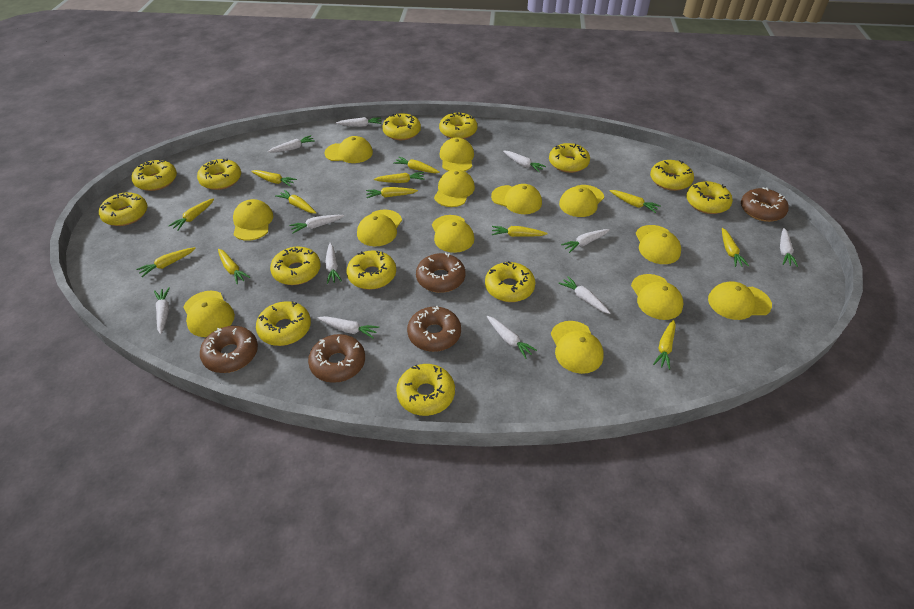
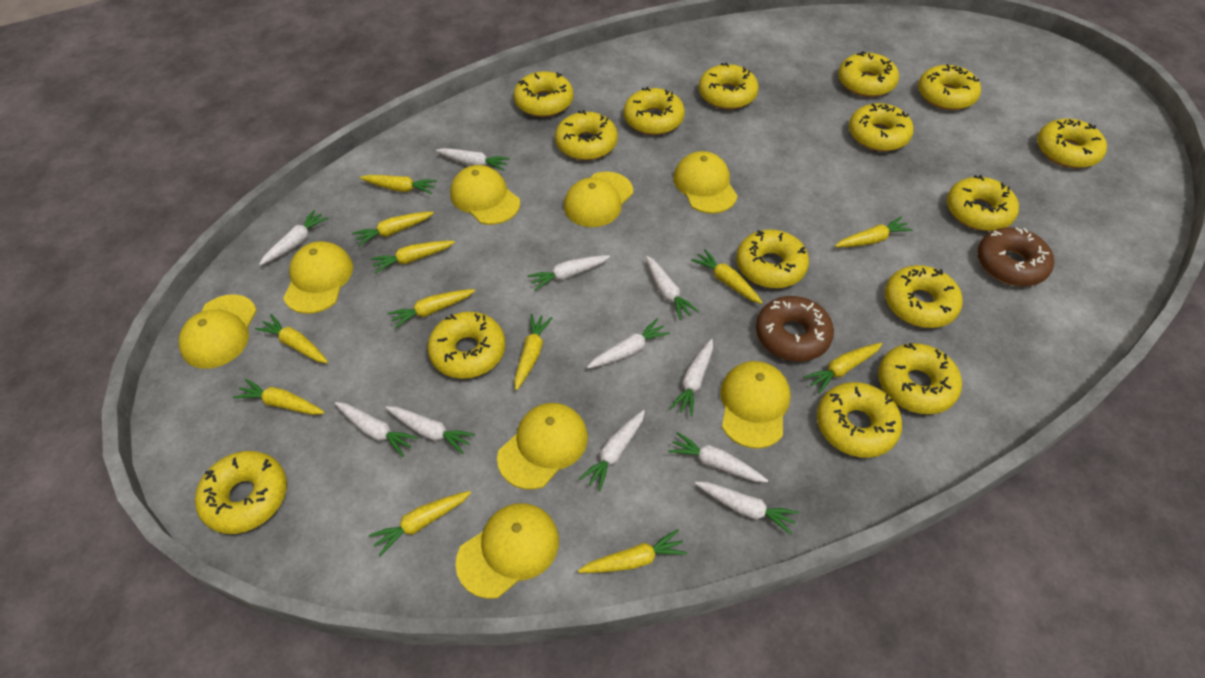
brown donut: 5 -> 2
yellow cap: 13 -> 8
yellow donut: 13 -> 15

